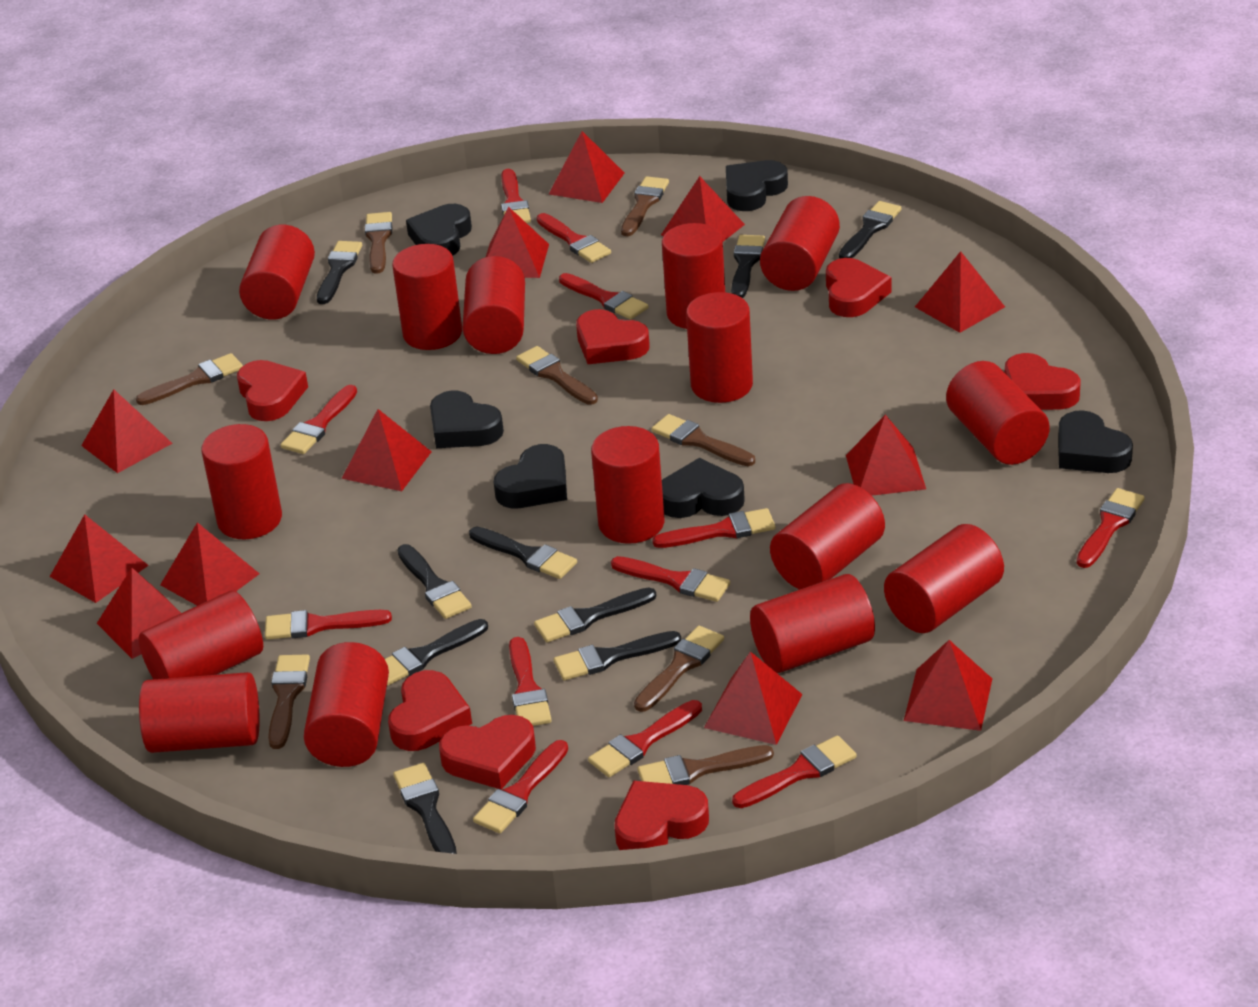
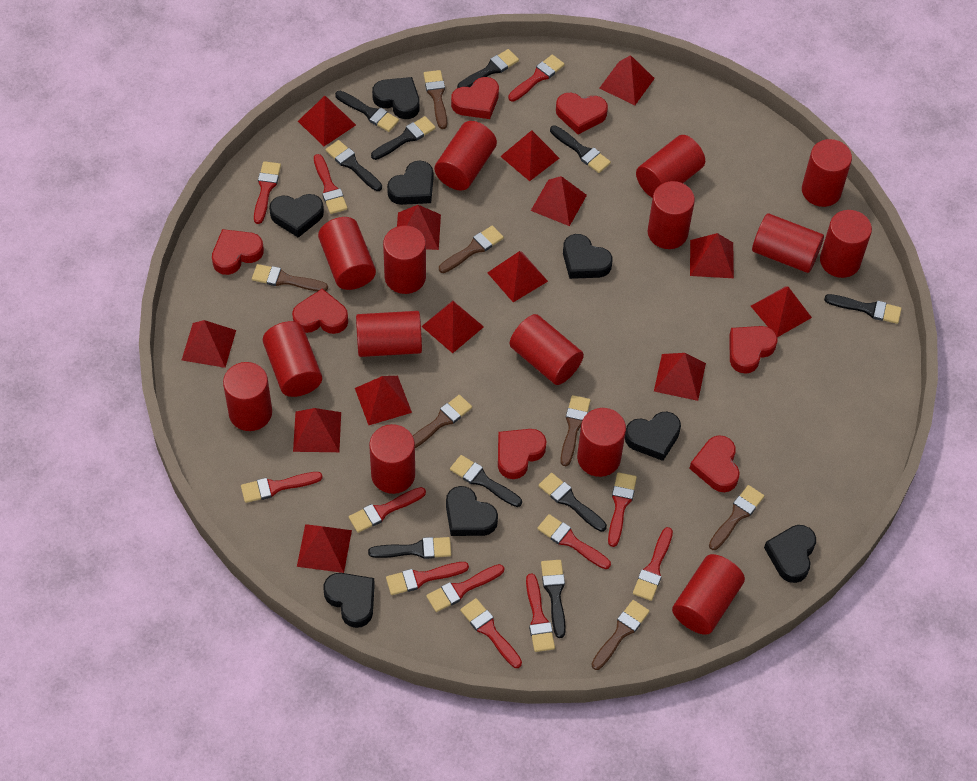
black brush: 9 -> 10
black heart: 6 -> 8
brown brush: 8 -> 7
red pyramid: 12 -> 14

